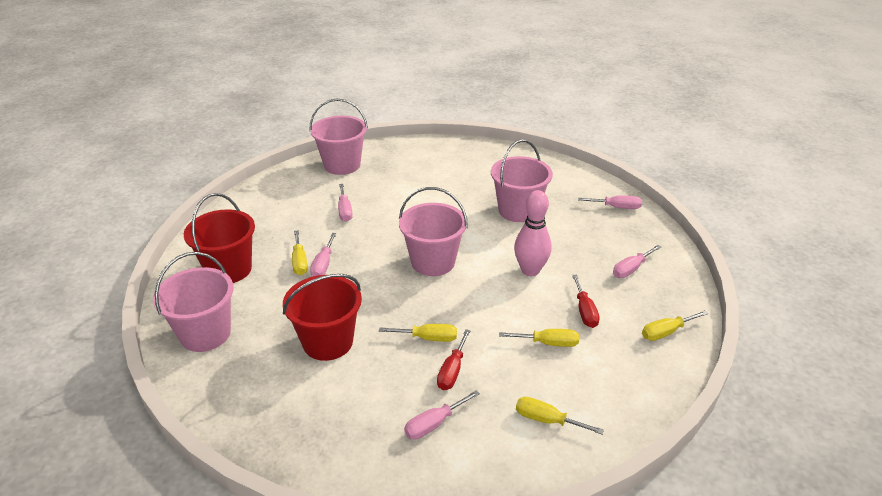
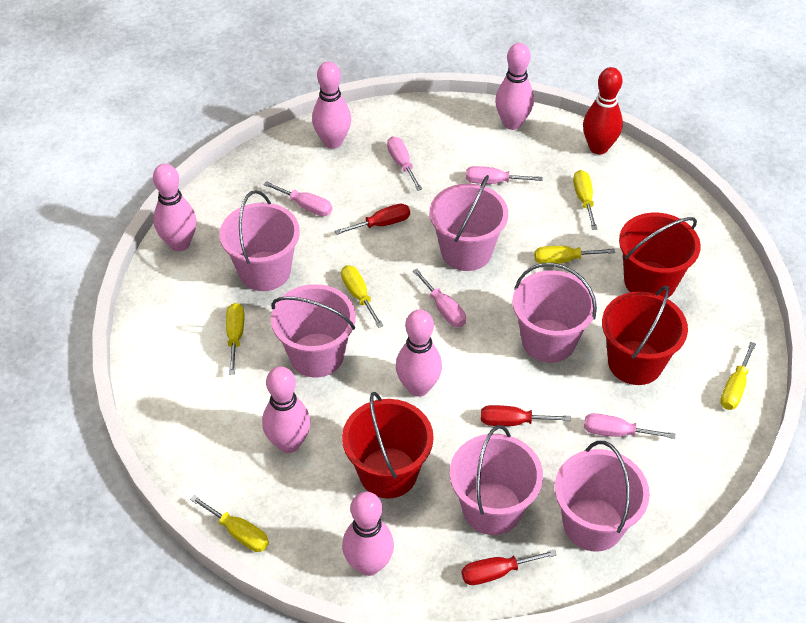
pink bowling pin: 1 -> 6
pink bucket: 4 -> 6
red bowling pin: 0 -> 1
red bucket: 2 -> 3
red screwdriver: 2 -> 3
yellow screwdriver: 5 -> 6

